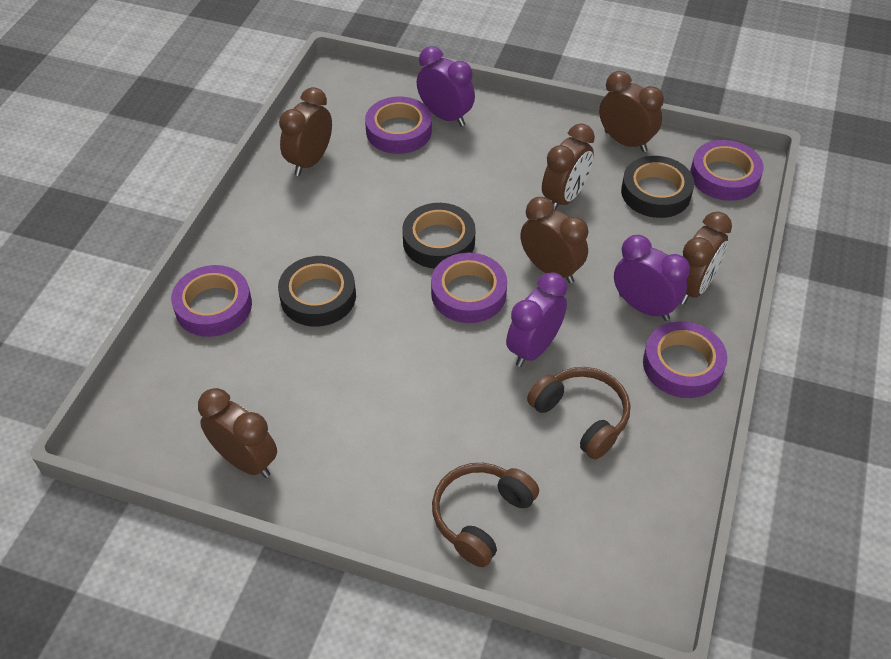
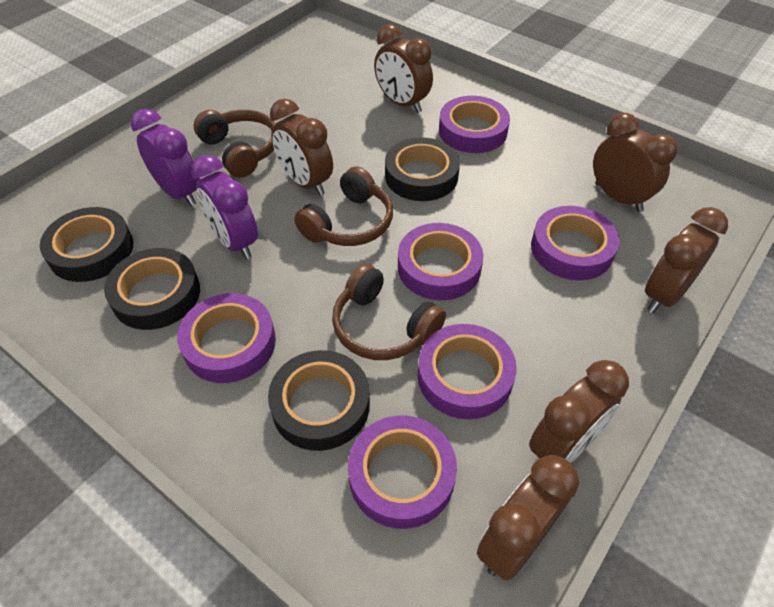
black tape: 3 -> 4
brown headphones: 2 -> 3
purple clock: 3 -> 2
purple tape: 5 -> 6

